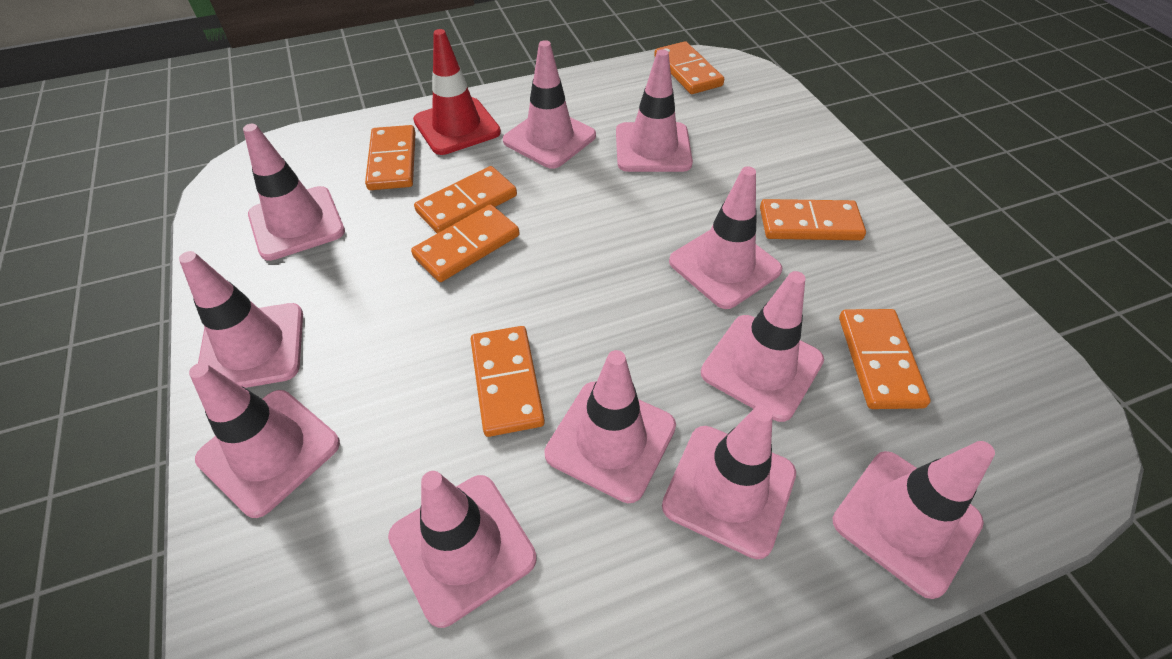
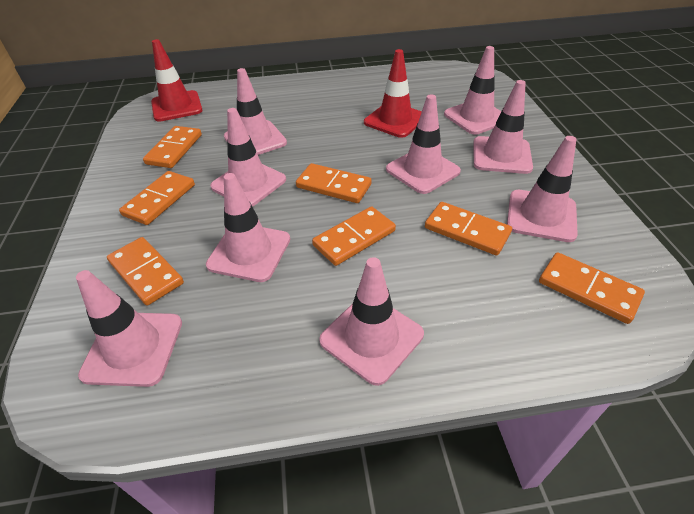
pink traffic cone: 11 -> 9
red traffic cone: 1 -> 2

